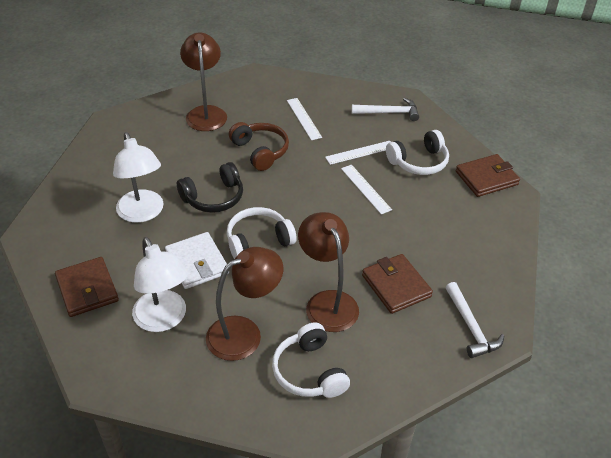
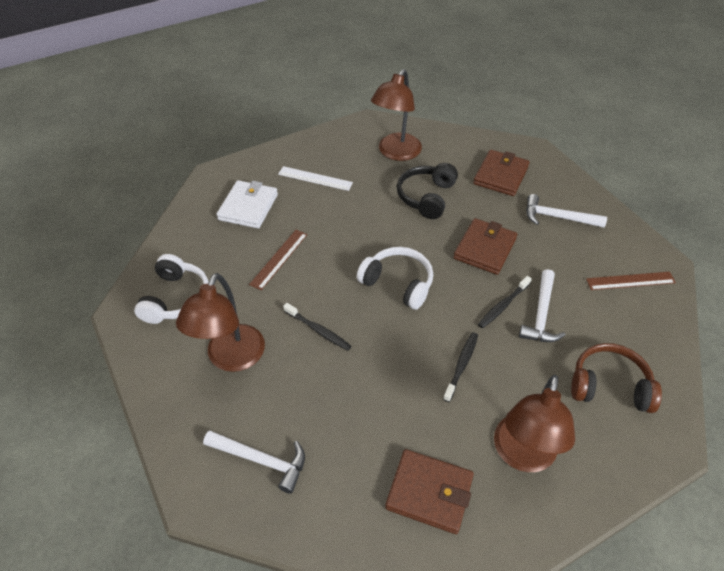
black toothbrush: 0 -> 3
brown ruler: 0 -> 2
white hammer: 2 -> 3
white headphones: 3 -> 2
white lamp: 2 -> 0
white ruler: 3 -> 1

